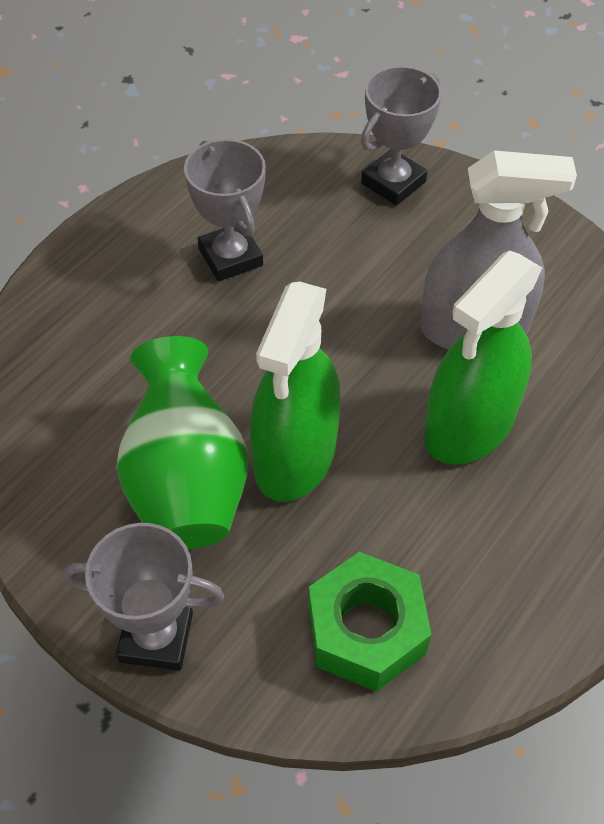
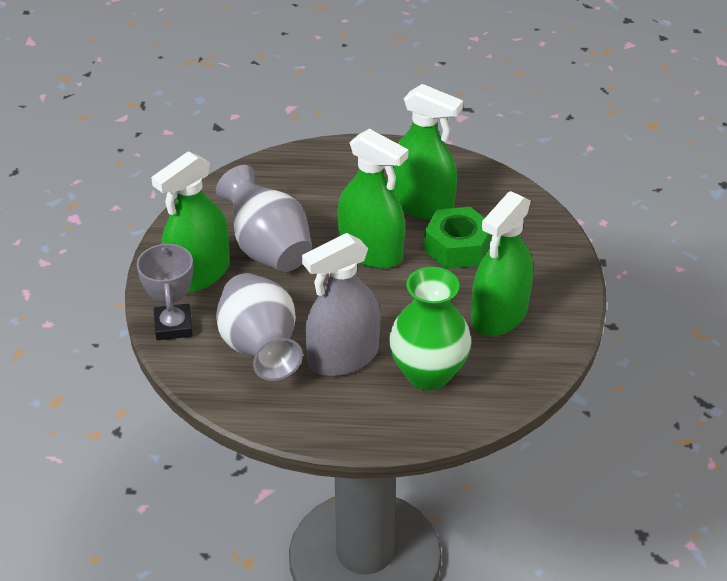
green spray bottle: 2 -> 4
grey trophy: 3 -> 1
grey vase: 0 -> 2

